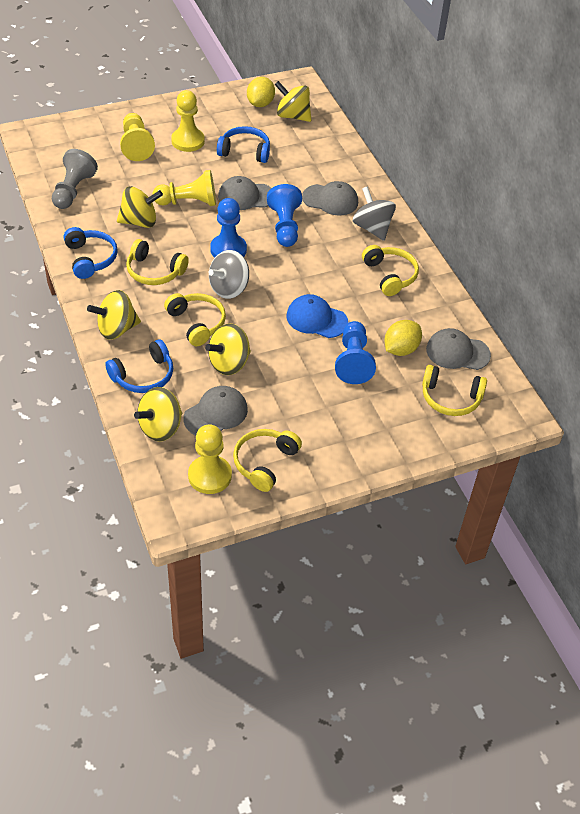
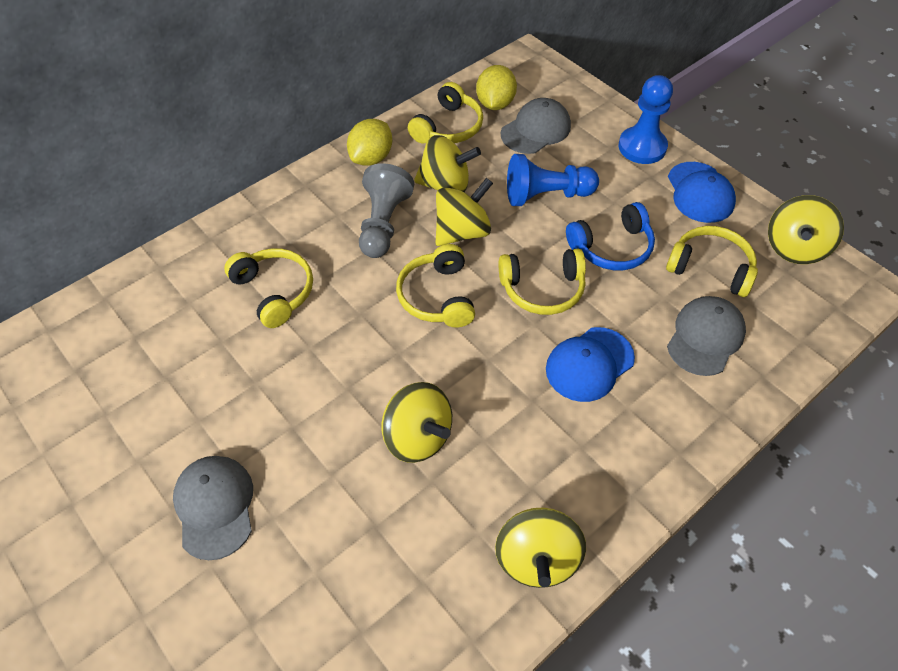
blue cap: 1 -> 2
blue headphones: 3 -> 1
blue pawn: 3 -> 2
grey cap: 4 -> 3
grey spinning top: 2 -> 0
yellow pawn: 4 -> 0

